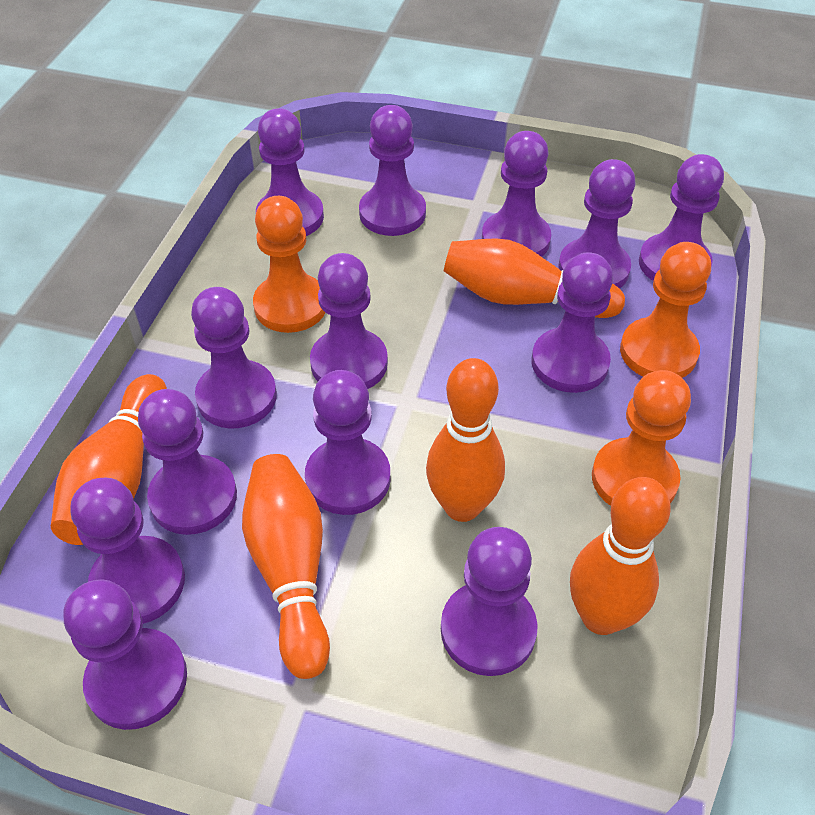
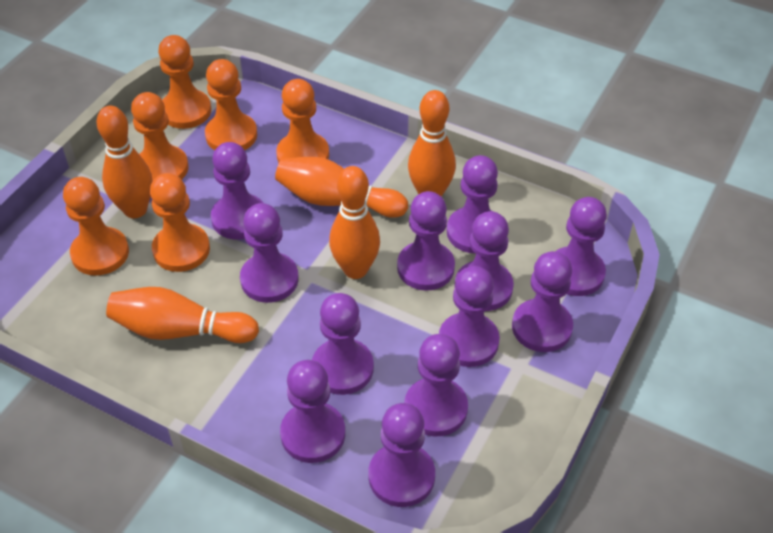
orange pawn: 3 -> 6
purple pawn: 13 -> 12

